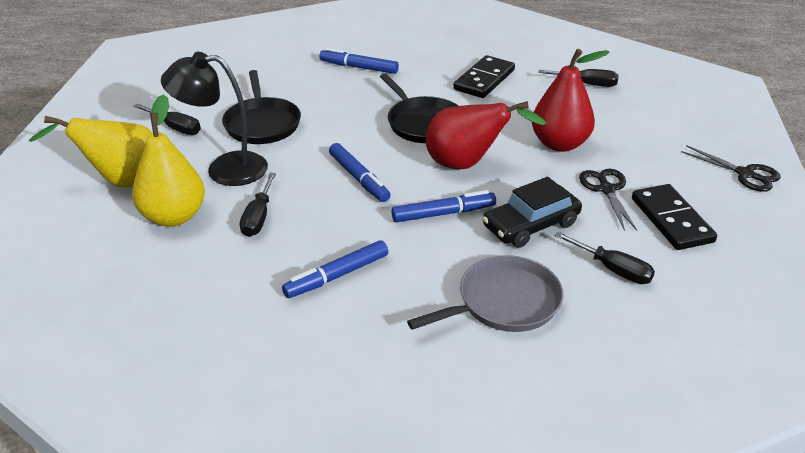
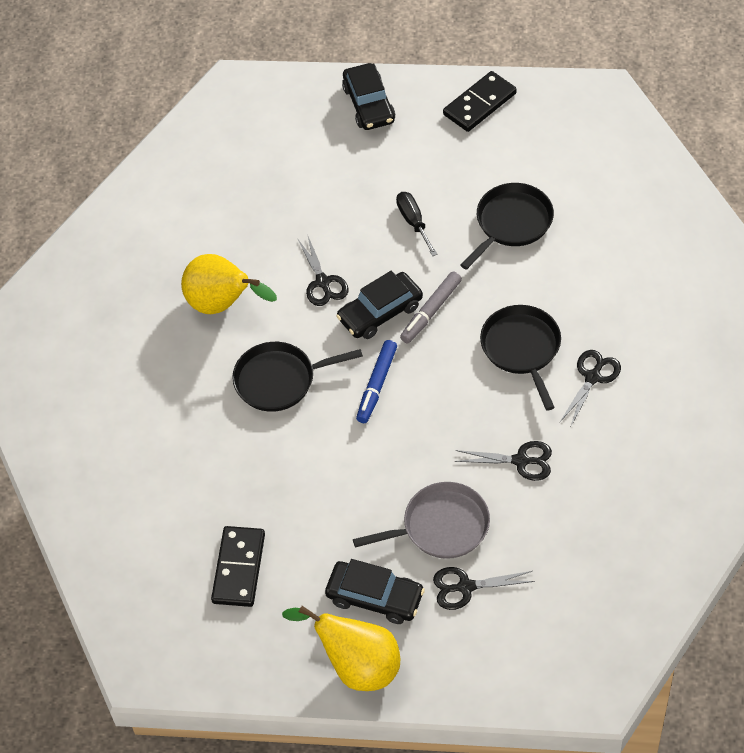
black car: 1 -> 3
black lamp: 1 -> 0
black pan: 2 -> 3
black scissors: 2 -> 4
black screwdriver: 4 -> 1
blue marker: 4 -> 1
grey marker: 0 -> 1
red pear: 2 -> 0

